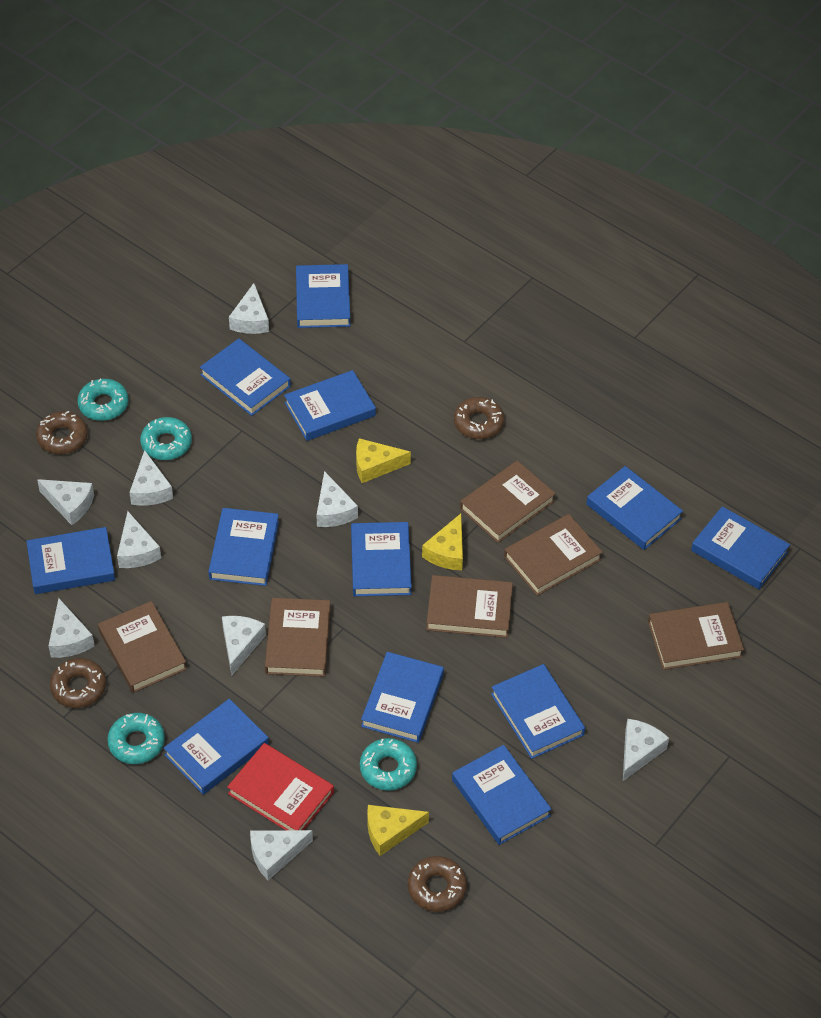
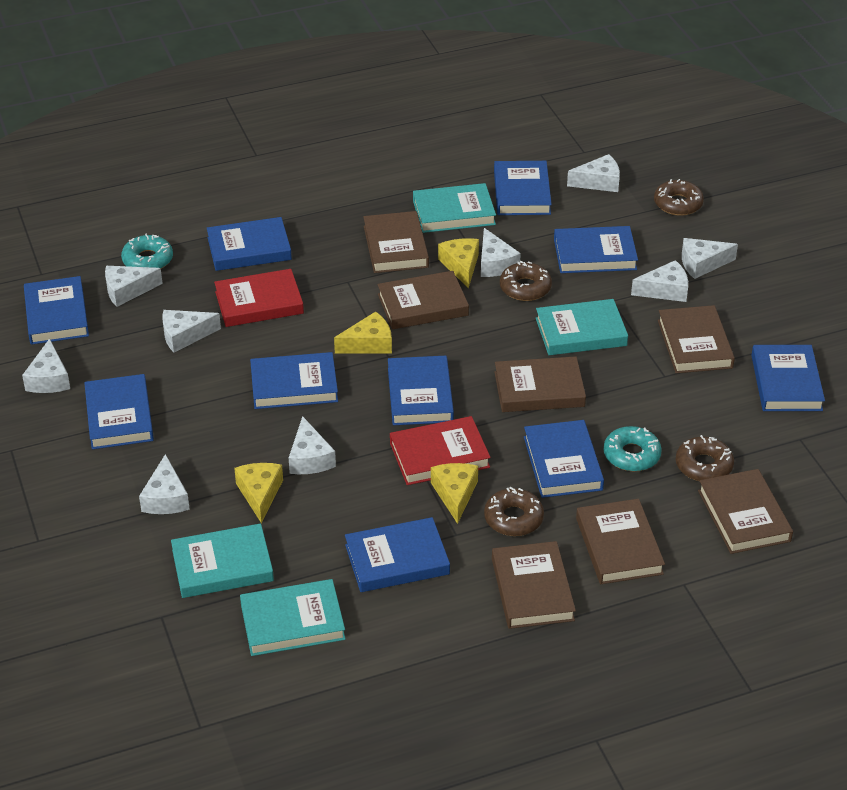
blue book: 12 -> 10
brown book: 6 -> 7
red book: 1 -> 2
turquoise book: 0 -> 4
turquoise donut: 4 -> 2
yellow cheese: 3 -> 4

